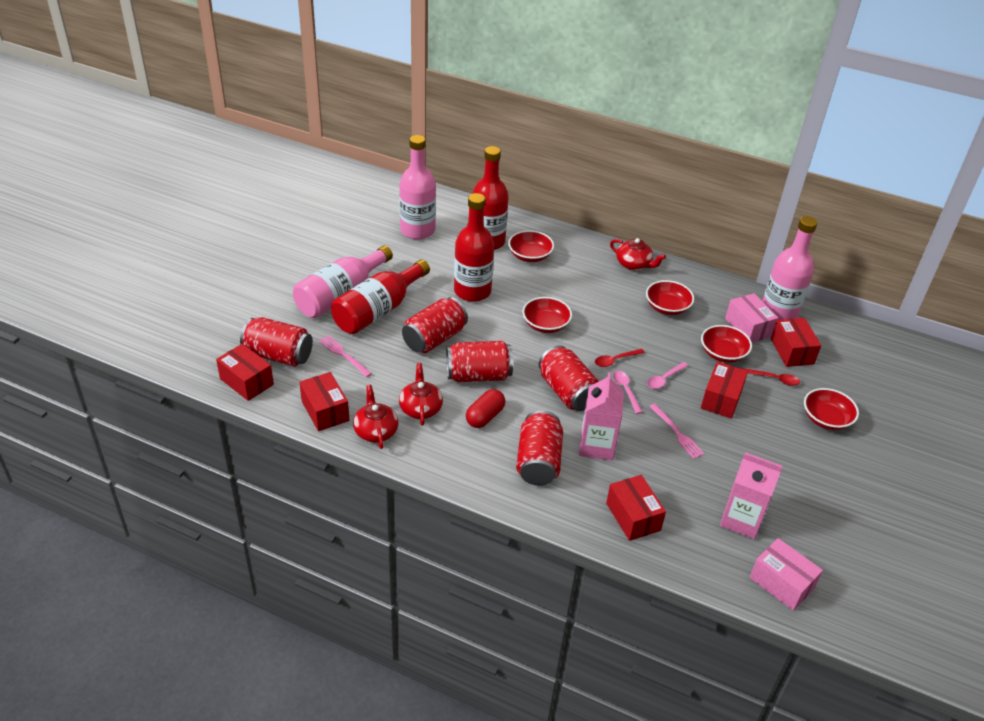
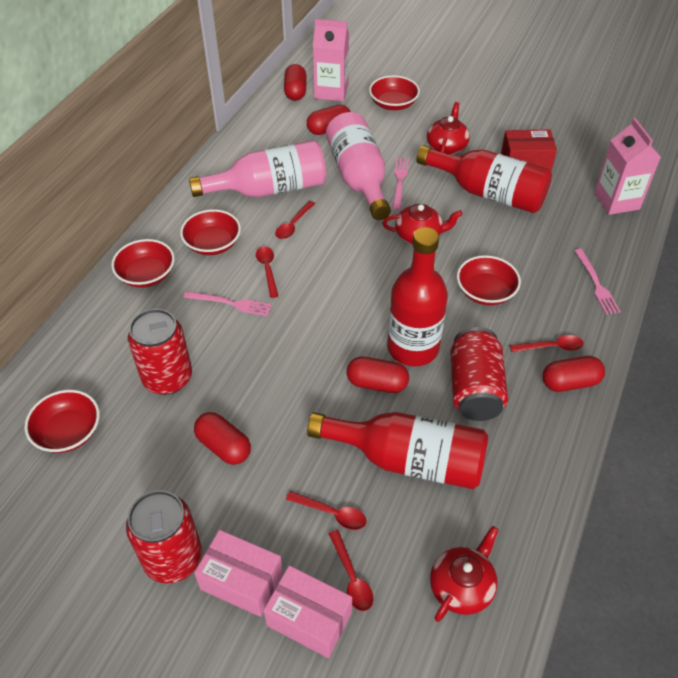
pink bottle: 3 -> 2
pink fork: 2 -> 3
pink spoon: 2 -> 0
red box: 5 -> 1
red can: 5 -> 3
red capsule: 1 -> 5
red spoon: 2 -> 5

